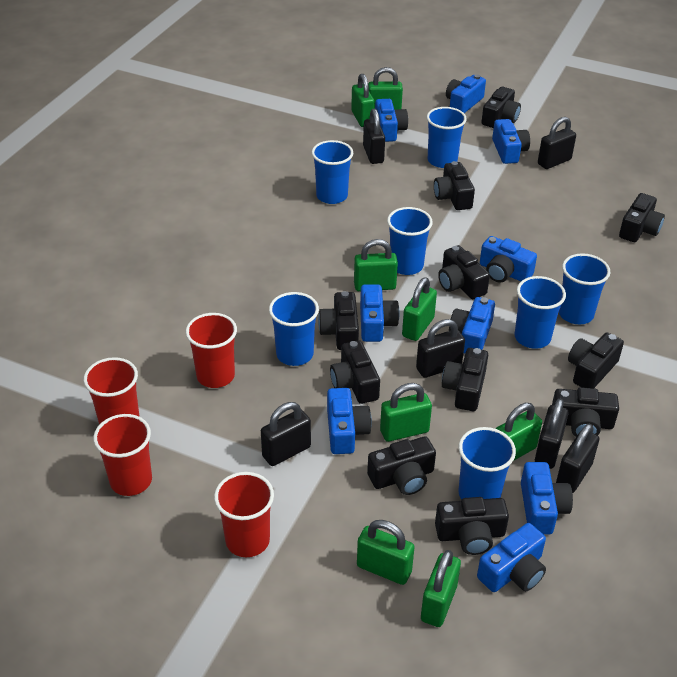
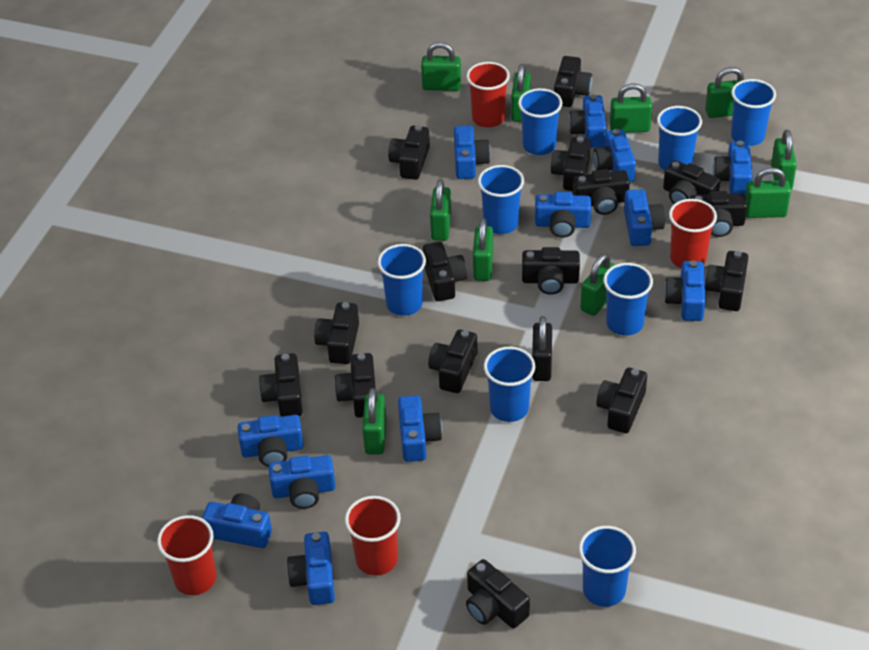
black camera: 11 -> 15
black padlock: 6 -> 1
blue camera: 9 -> 12
blue cup: 7 -> 8
green padlock: 8 -> 10

